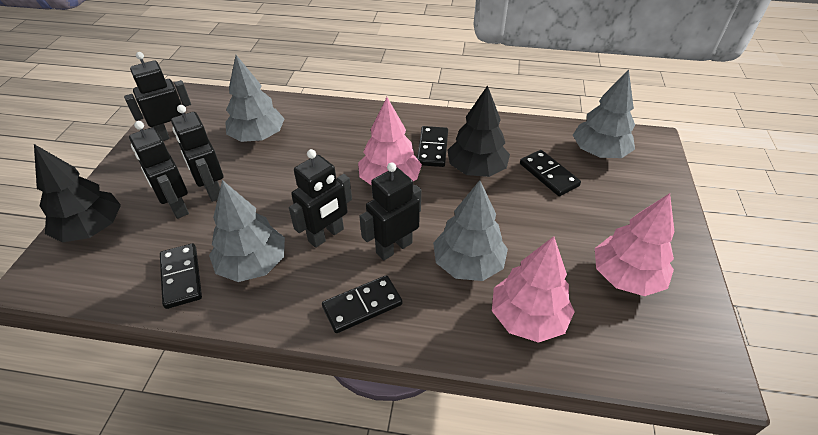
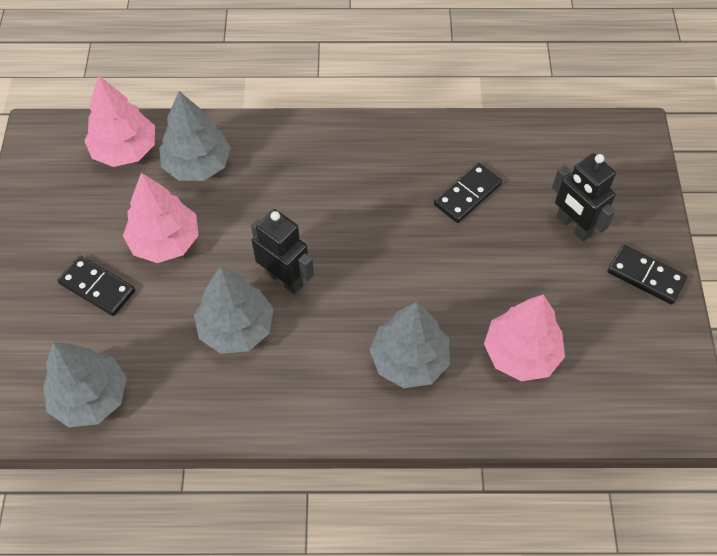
black domino: 4 -> 3
black robot: 5 -> 2
black tree: 2 -> 0

